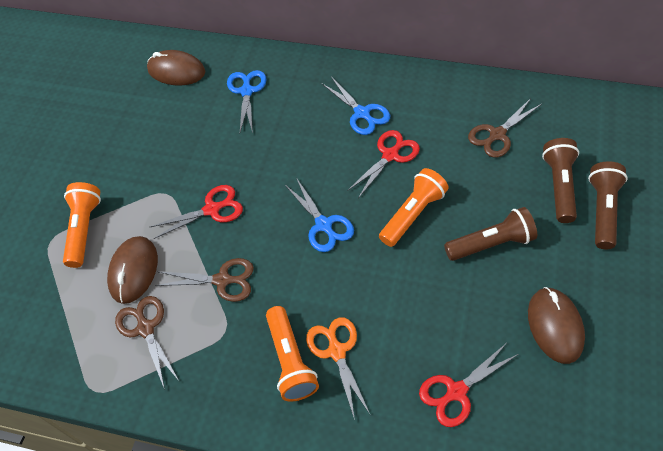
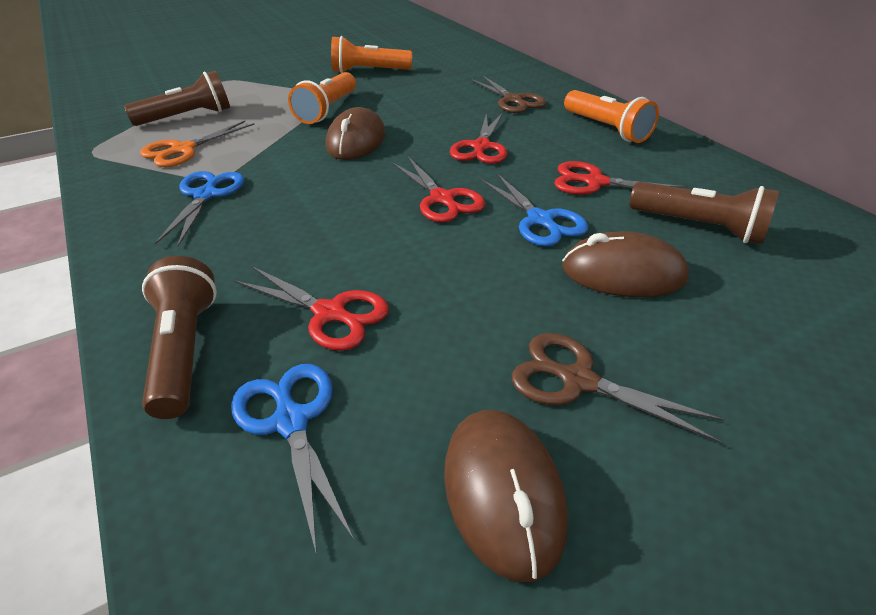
brown scissors: 3 -> 2
red scissors: 3 -> 4

